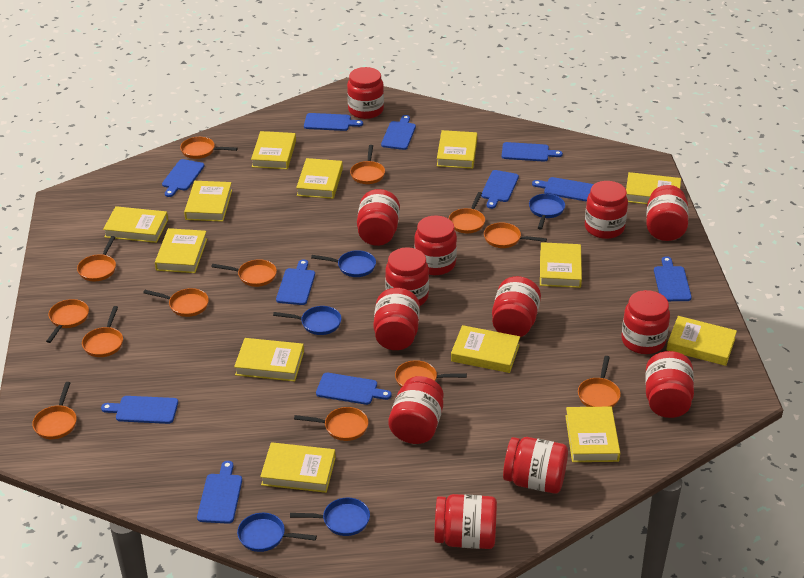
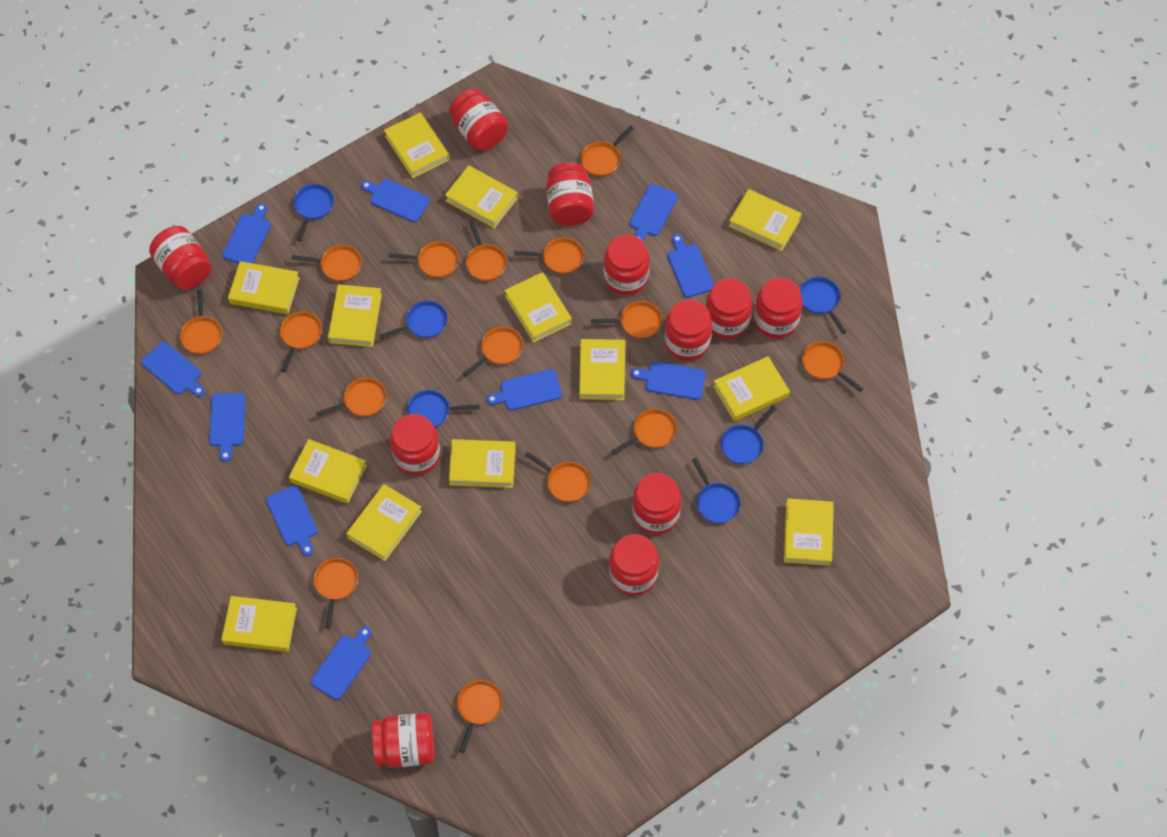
blue cutting board: 11 -> 10
blue pan: 5 -> 6
orange pan: 13 -> 15
red jar: 13 -> 11

